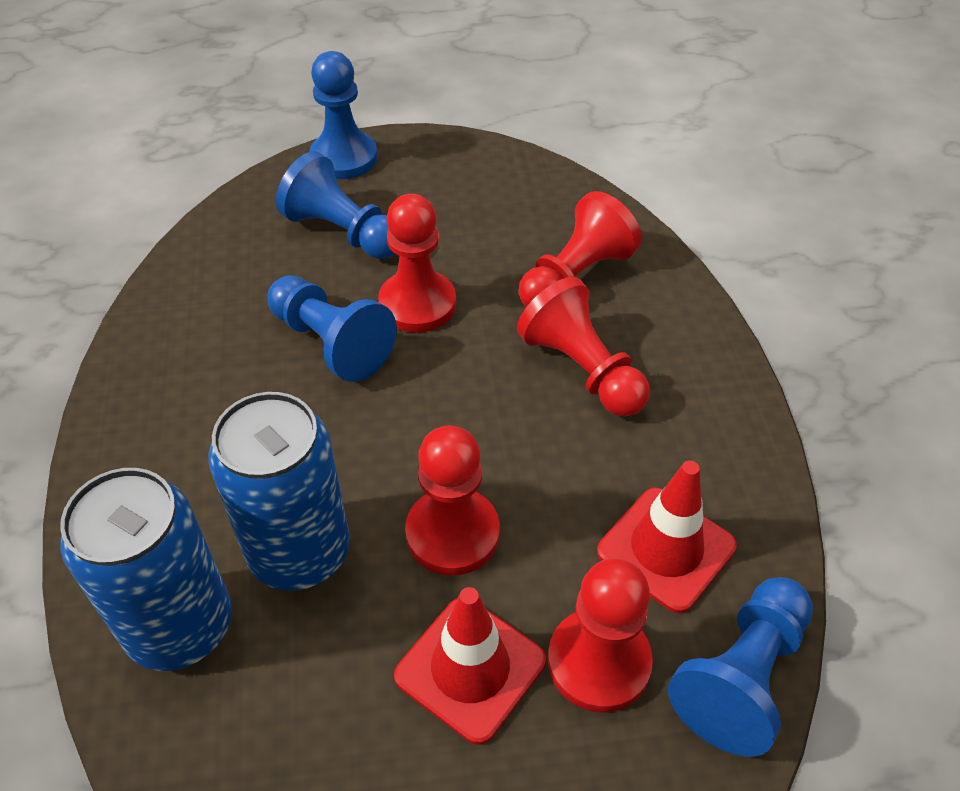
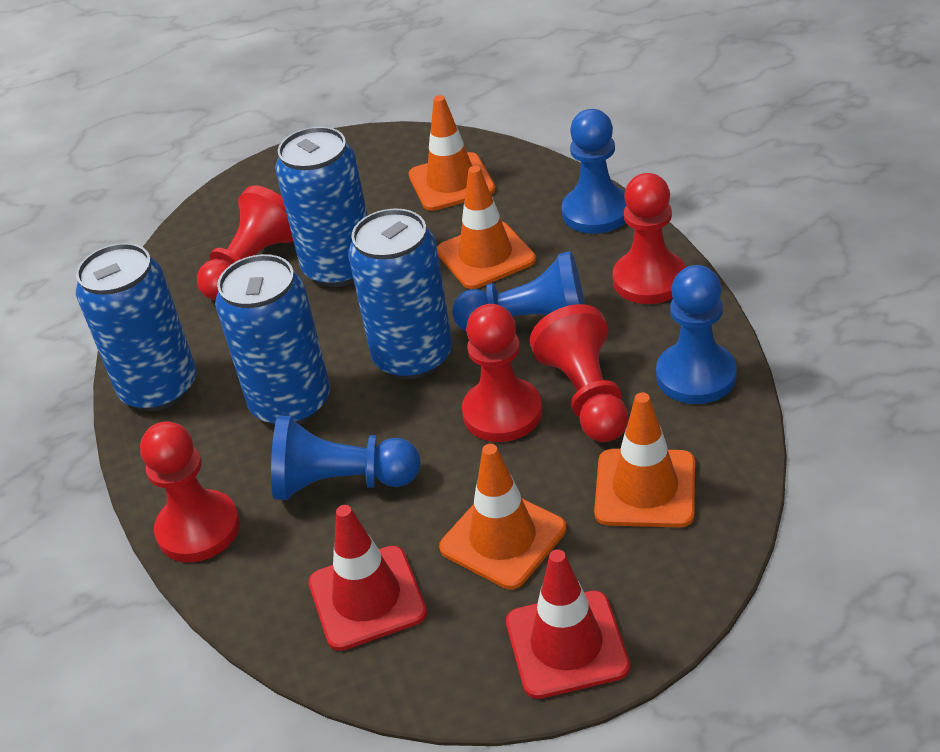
blue can: 2 -> 4
orange traffic cone: 0 -> 4

